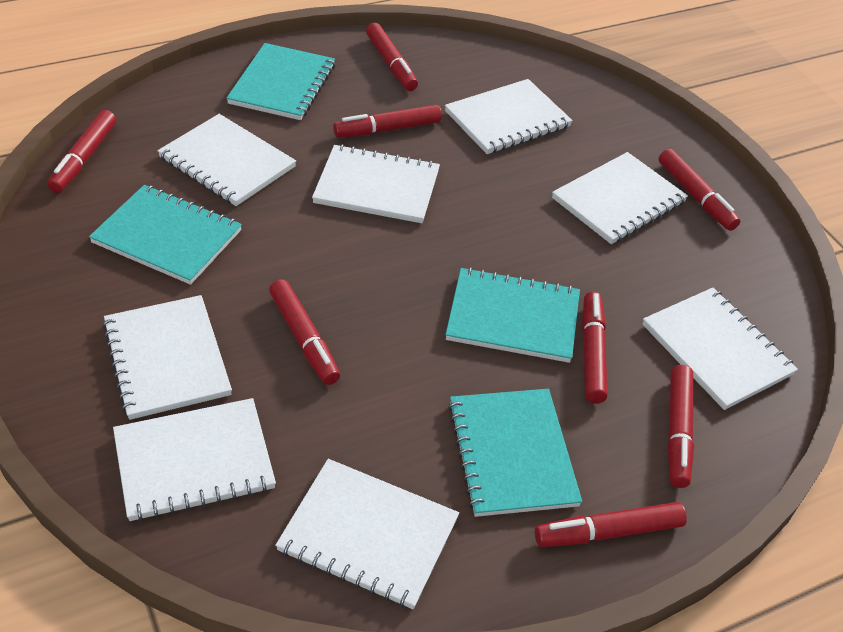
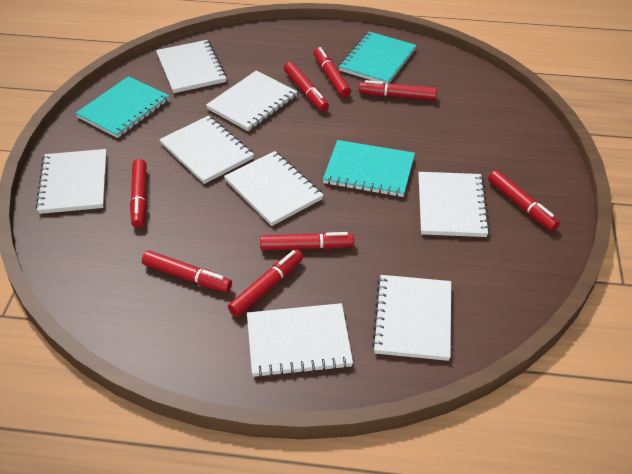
turquoise notebook: 4 -> 3

